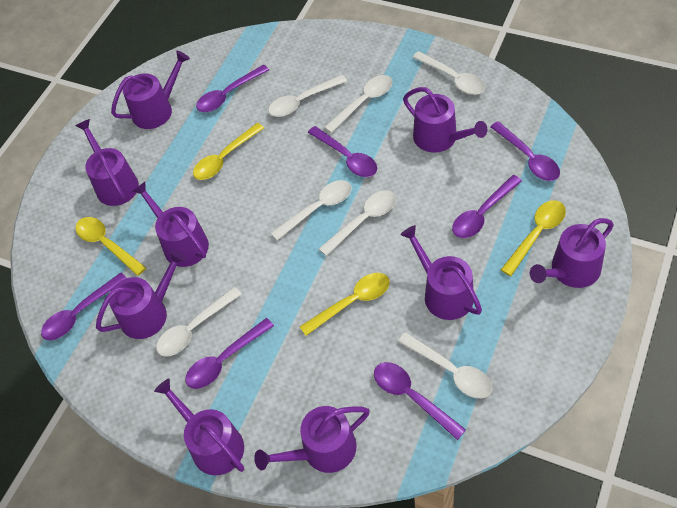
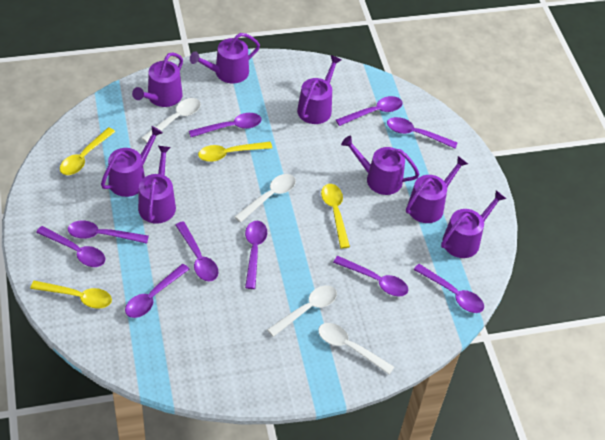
purple spoon: 7 -> 10
purple watering can: 9 -> 8
white spoon: 7 -> 4

